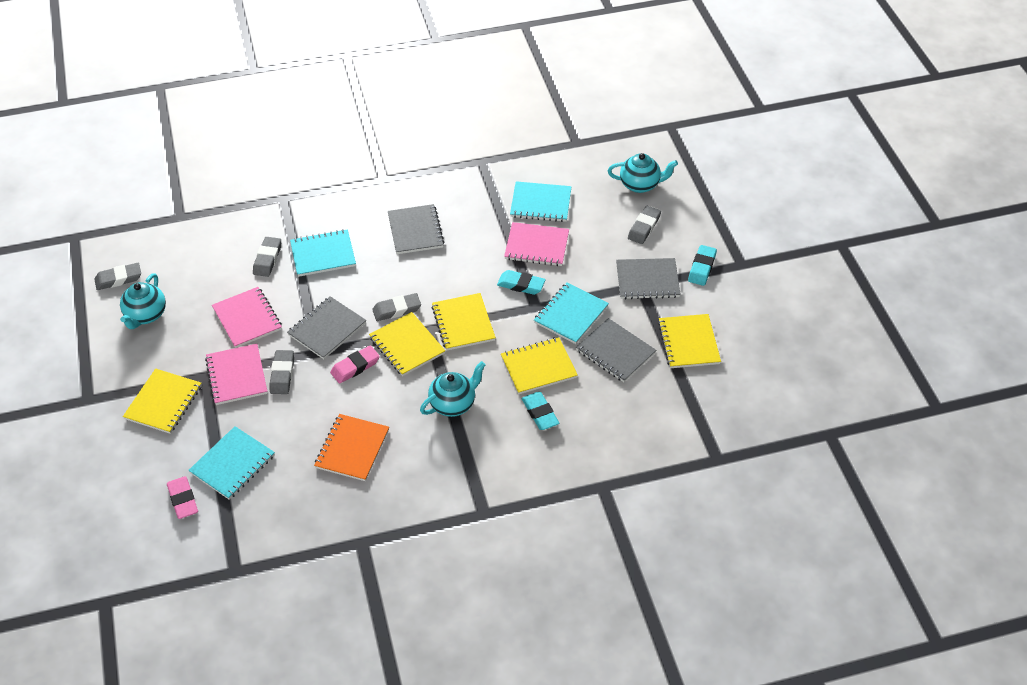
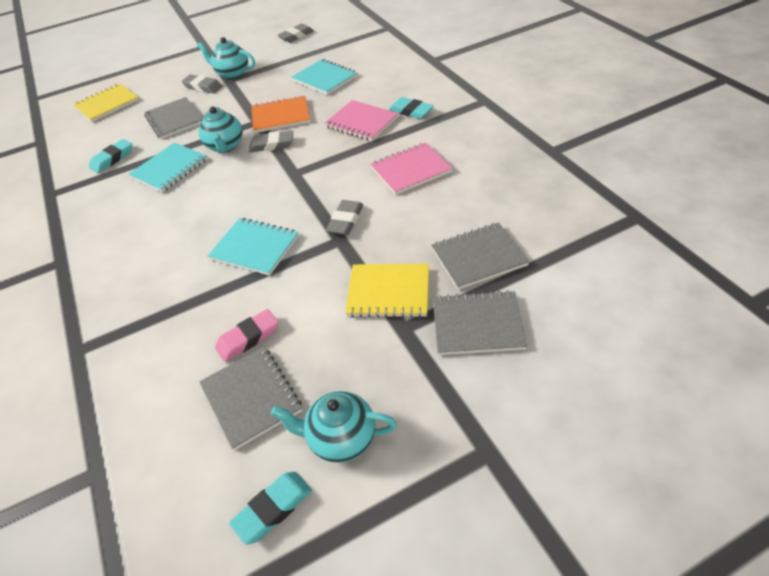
grey eraser: 5 -> 4
pink eraser: 2 -> 1
pink notebook: 3 -> 2
turquoise notebook: 4 -> 3
yellow notebook: 5 -> 2

